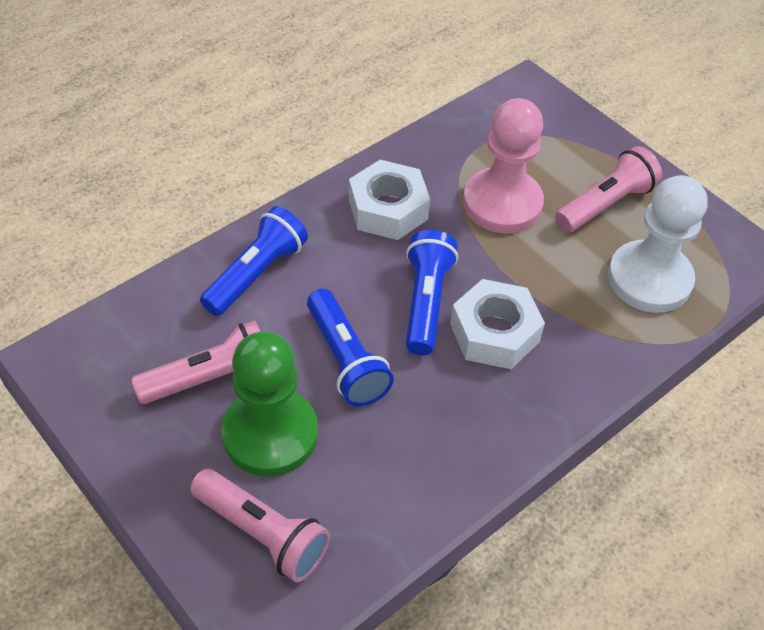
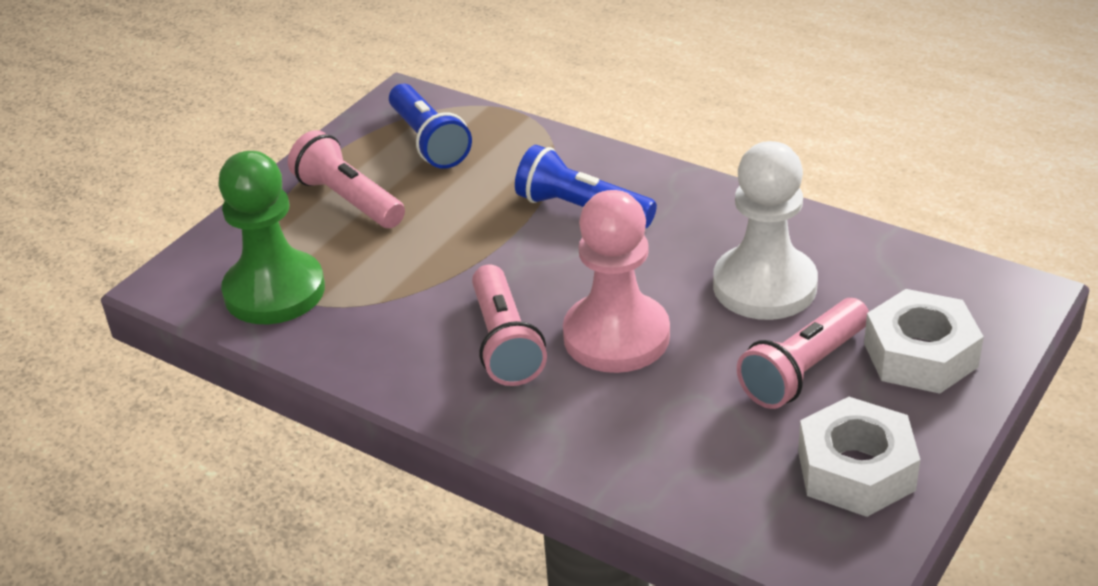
blue flashlight: 3 -> 2

